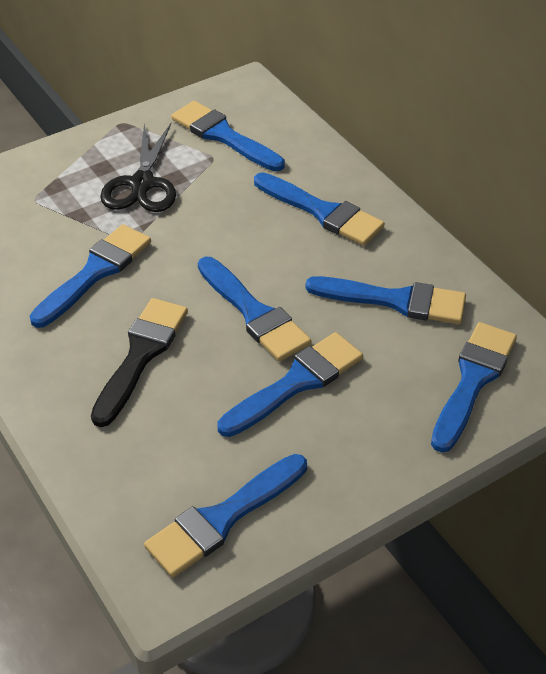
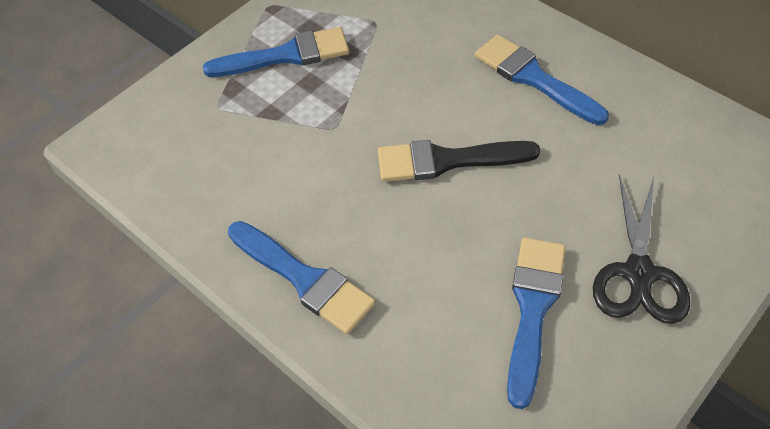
blue brush: 8 -> 4

